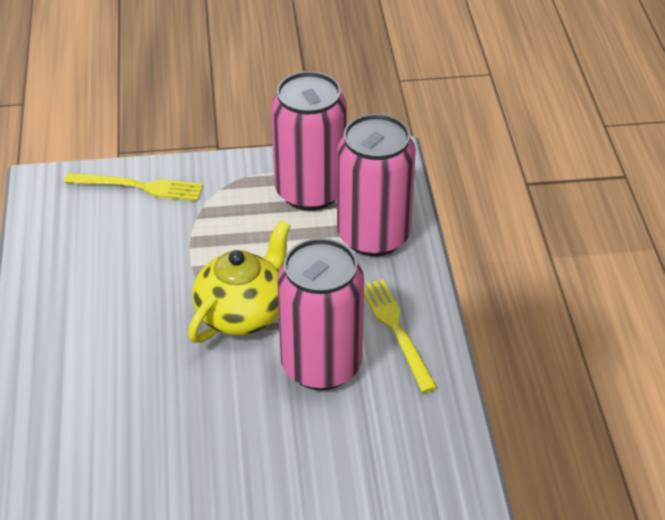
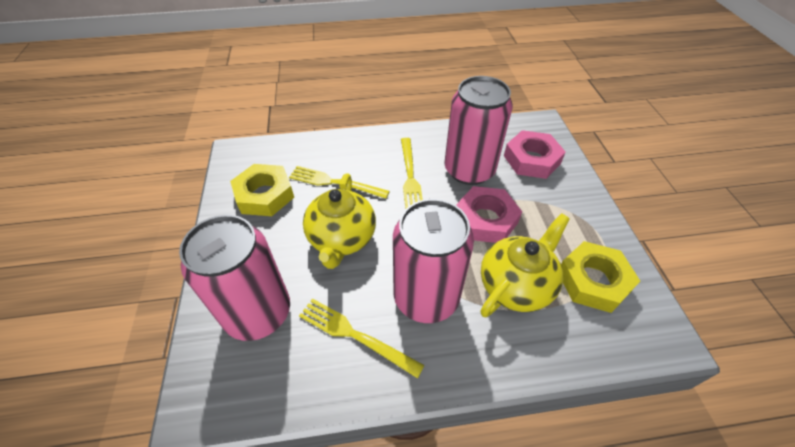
pink nut: 0 -> 2
yellow fork: 2 -> 3
yellow nut: 0 -> 2
yellow teapot: 1 -> 2

